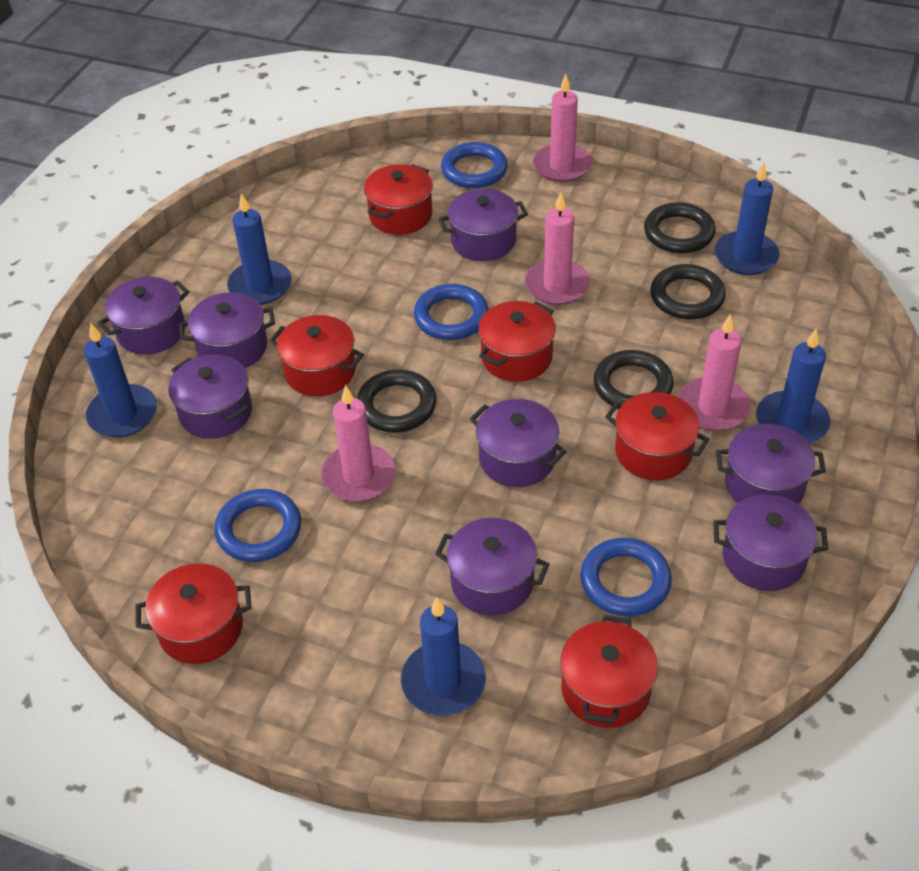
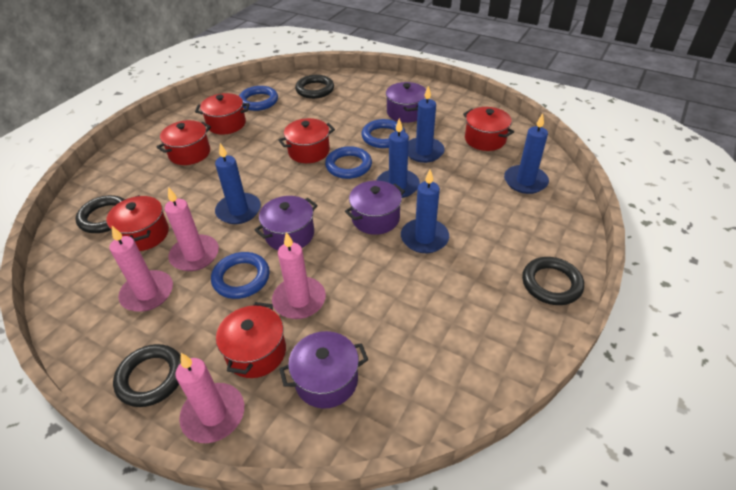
purple pot: 8 -> 4

